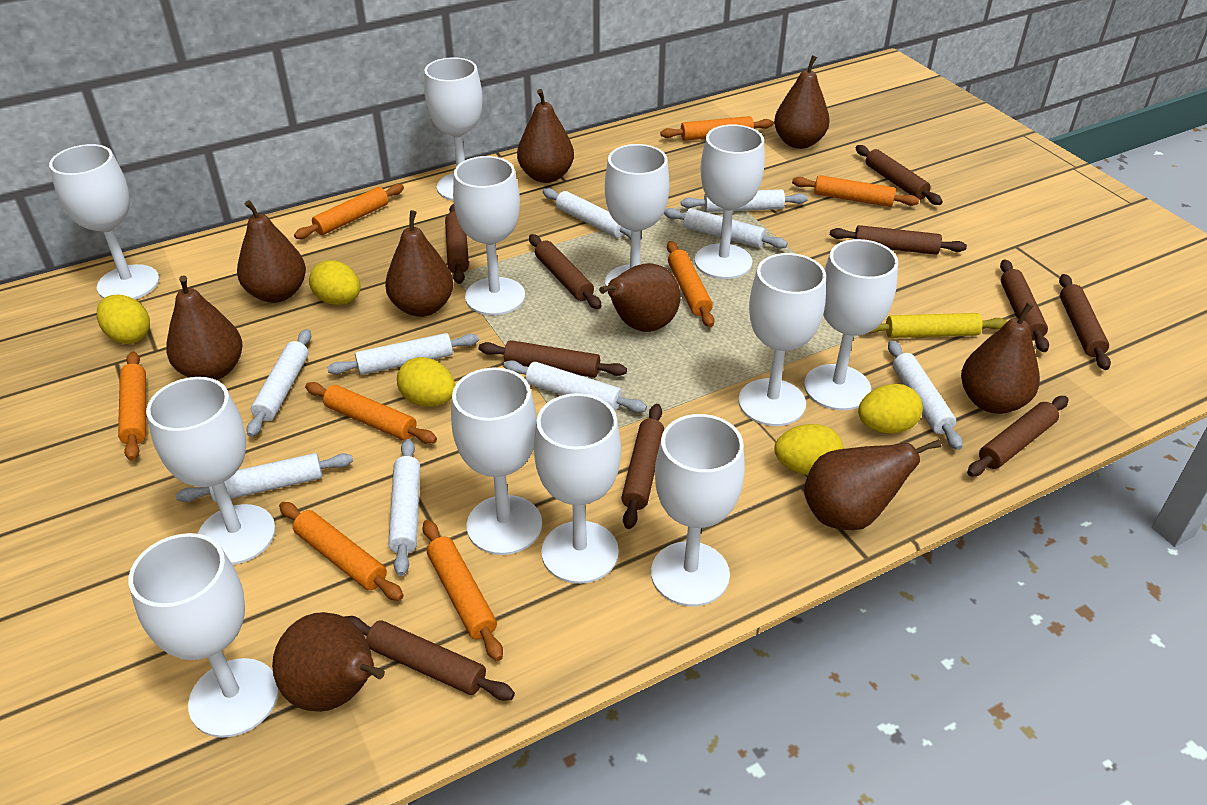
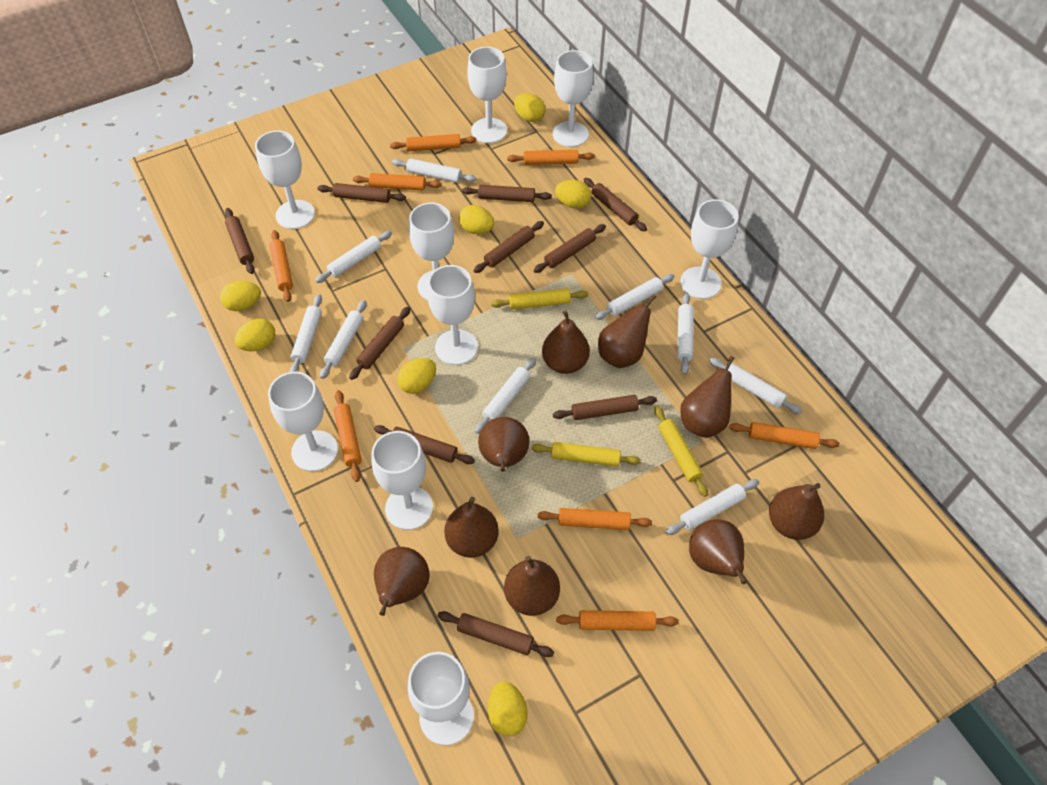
white goblet: 12 -> 9
yellow egg: 5 -> 7
yellow rolling pin: 1 -> 3

